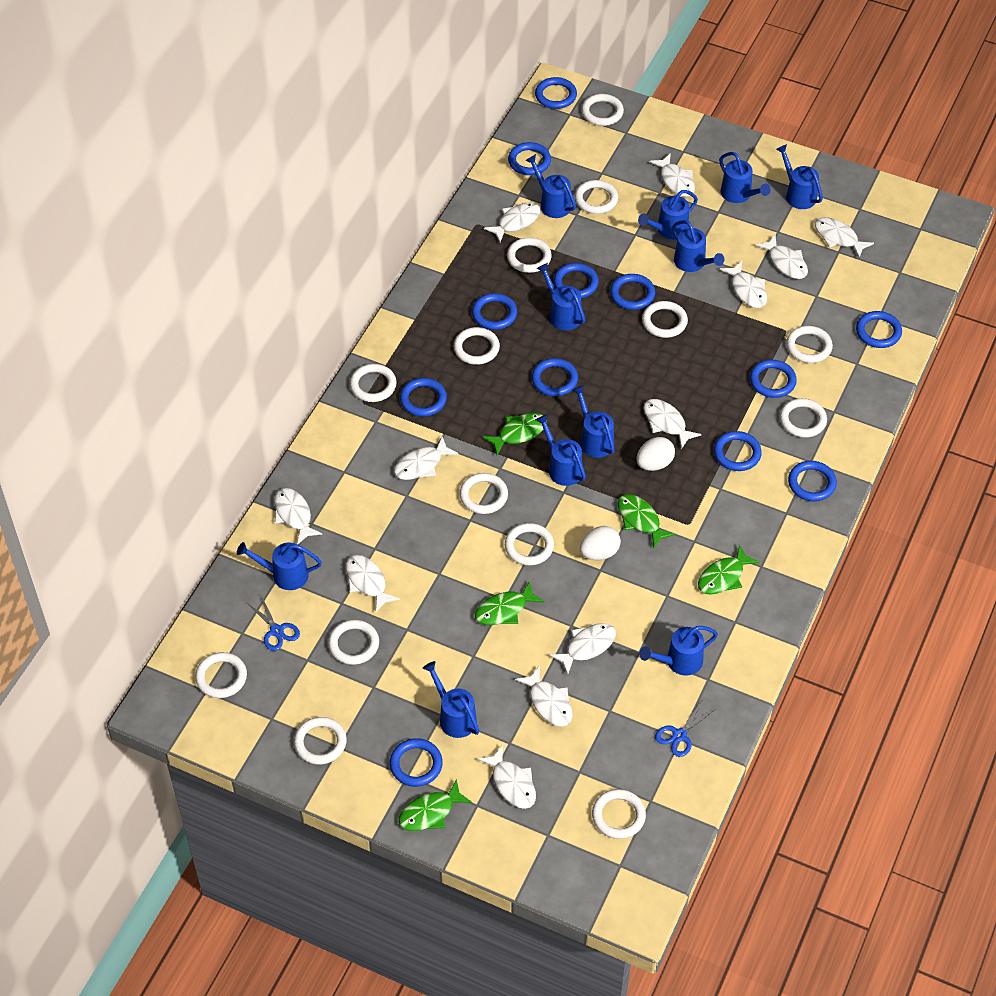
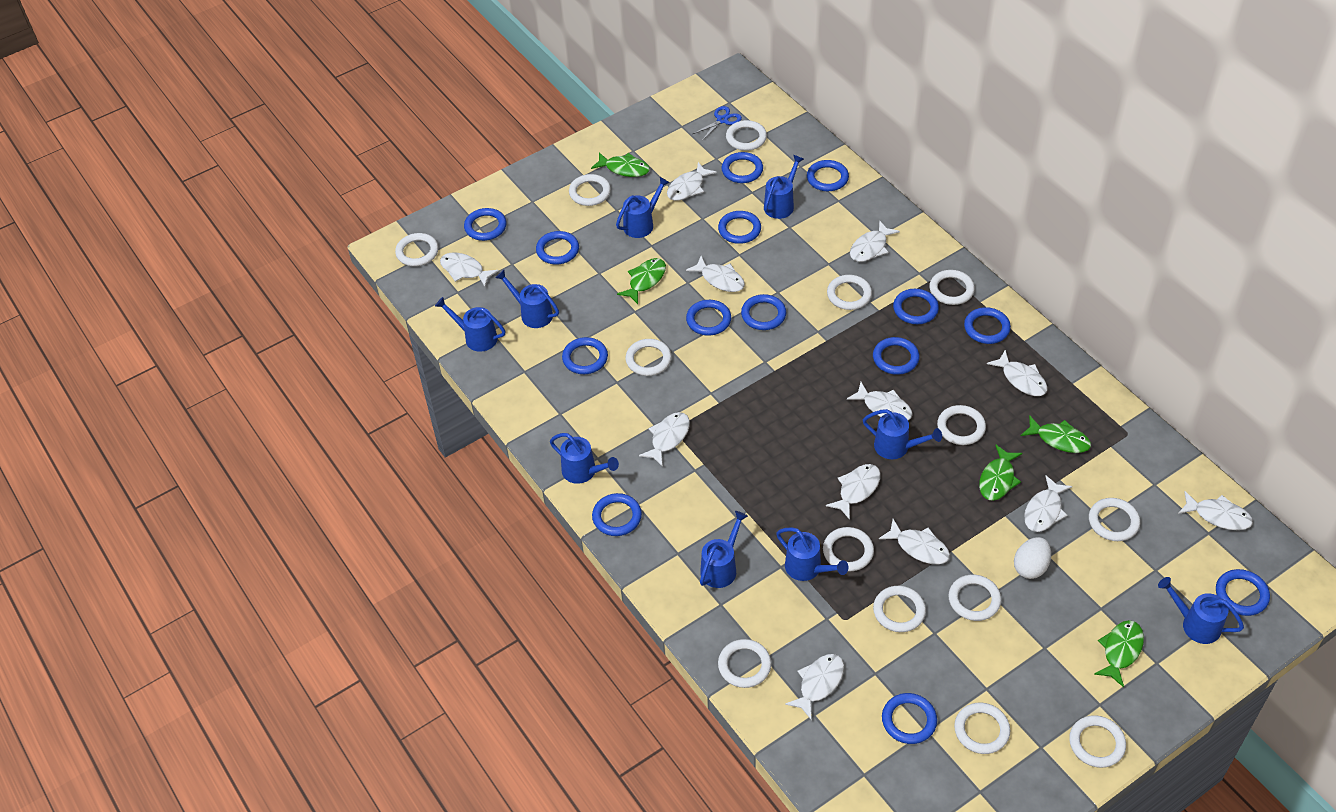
blue ring: 12 -> 14
blue scissors: 2 -> 1
blue watering can: 11 -> 9
white egg: 2 -> 1

